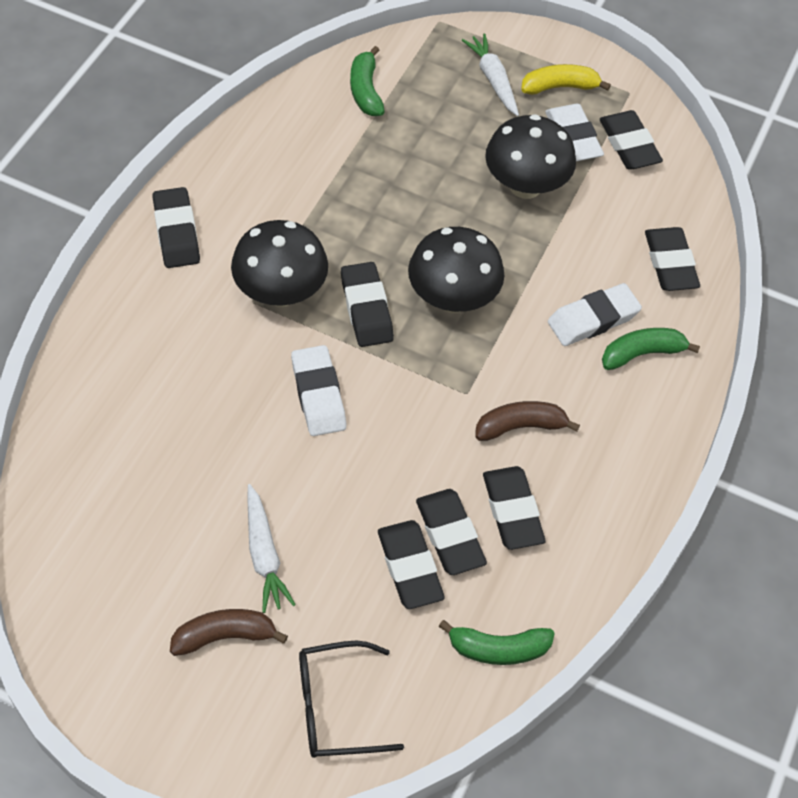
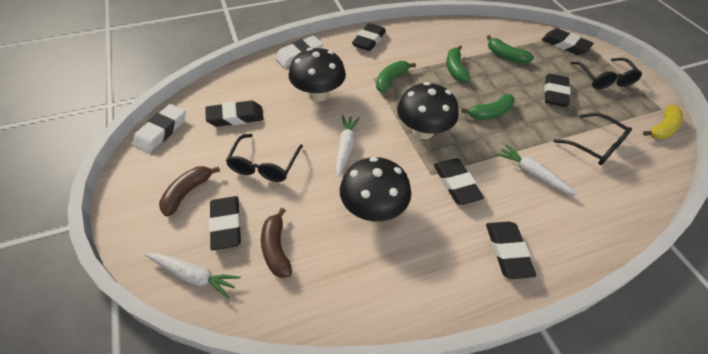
black glasses: 1 -> 3
green banana: 3 -> 4
white carrot: 2 -> 3
white eraser: 3 -> 2

